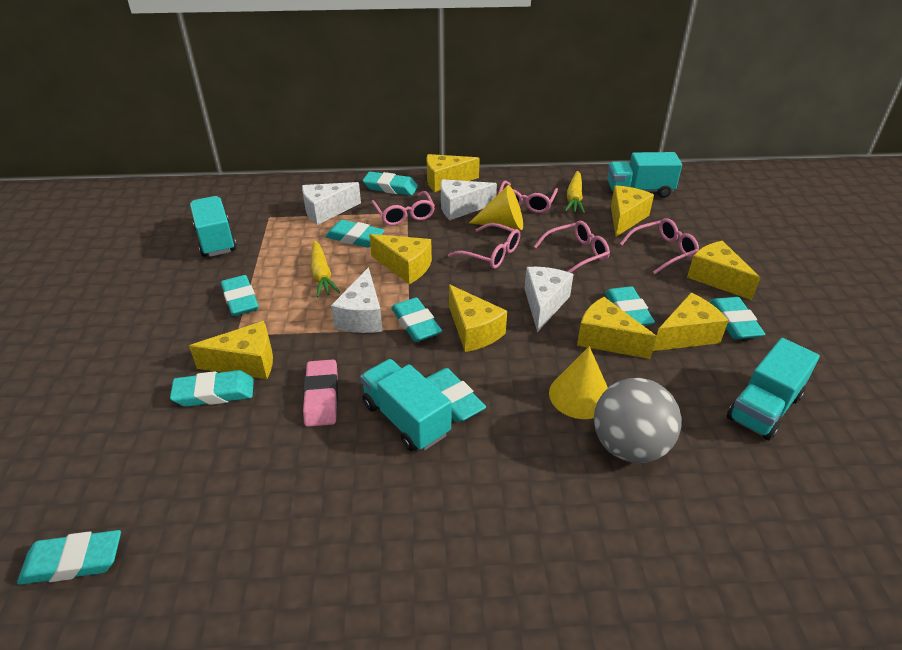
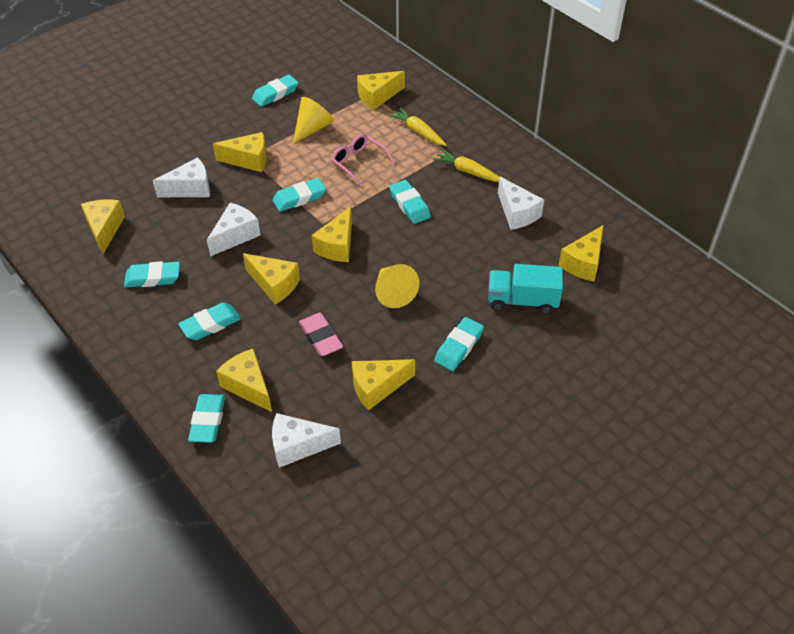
grey ball: 1 -> 0
pink glasses: 5 -> 1
turquoise eraser: 9 -> 7
turquoise truck: 4 -> 1

